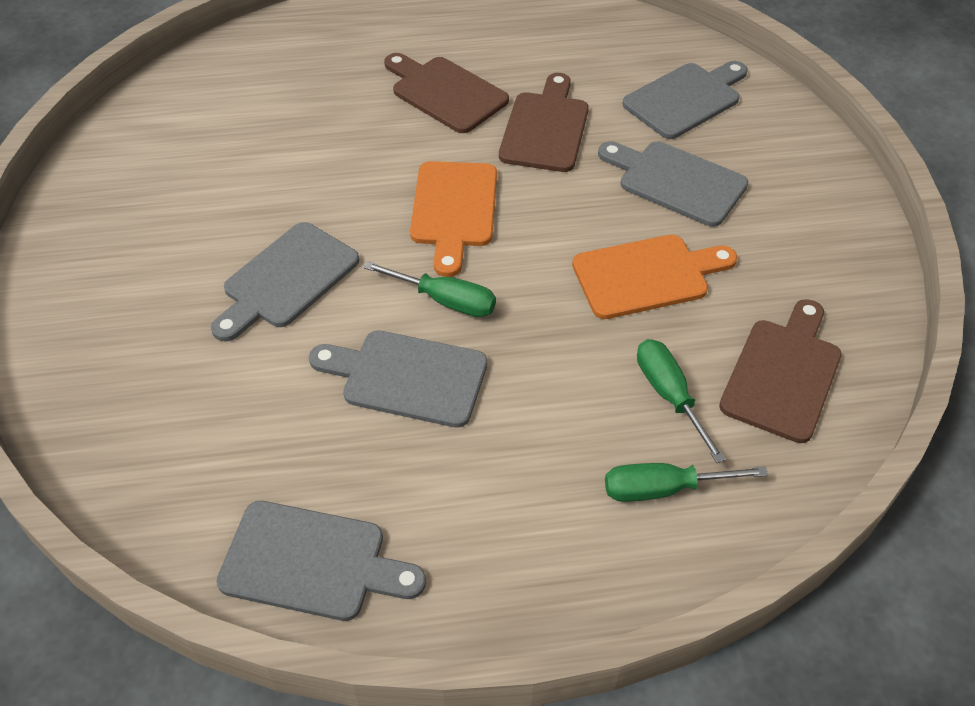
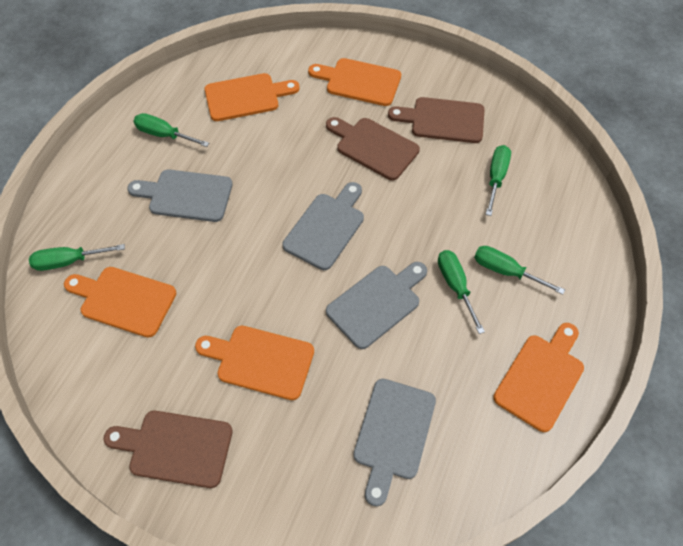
green screwdriver: 3 -> 5
grey cutting board: 5 -> 4
orange cutting board: 2 -> 5

